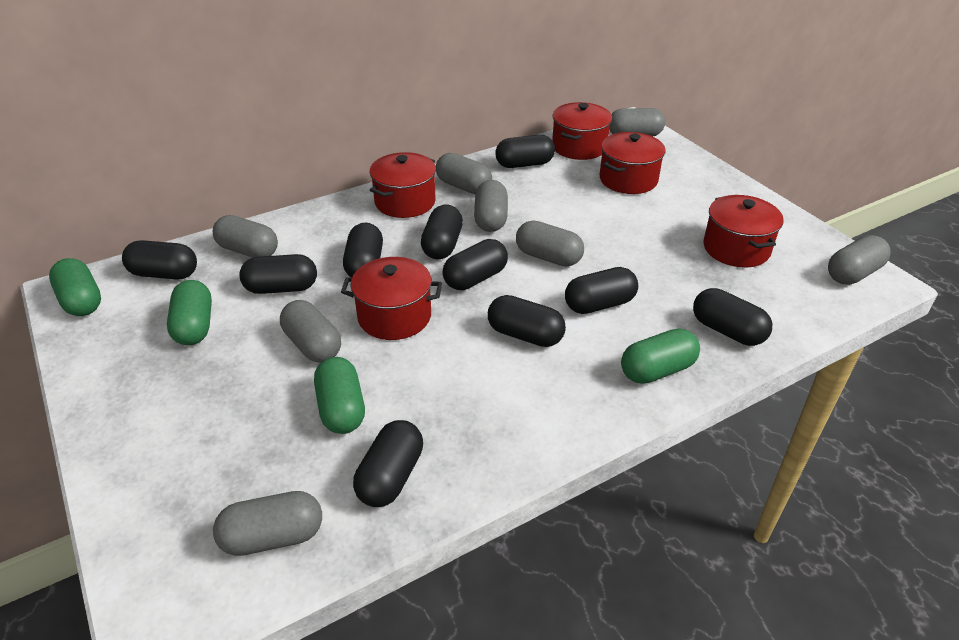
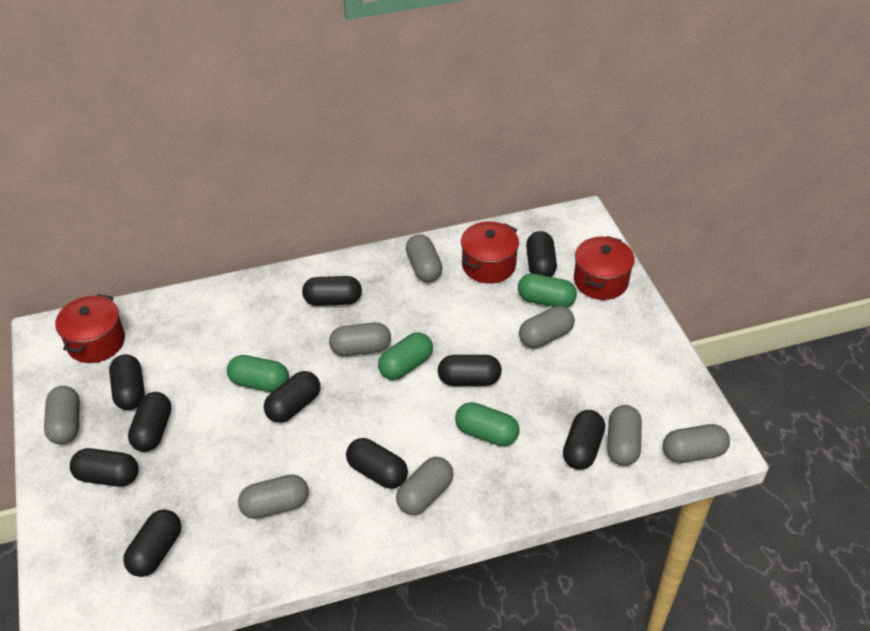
red pot: 5 -> 3

